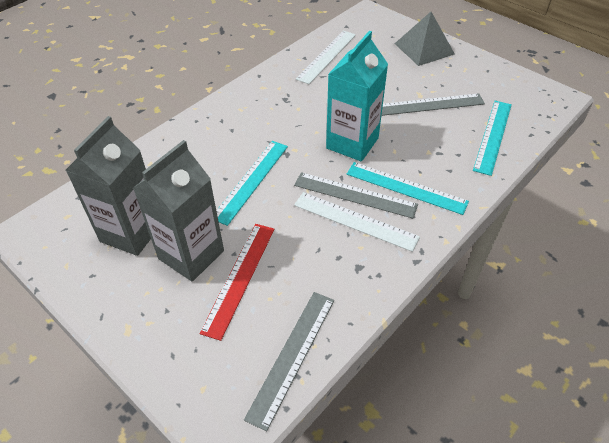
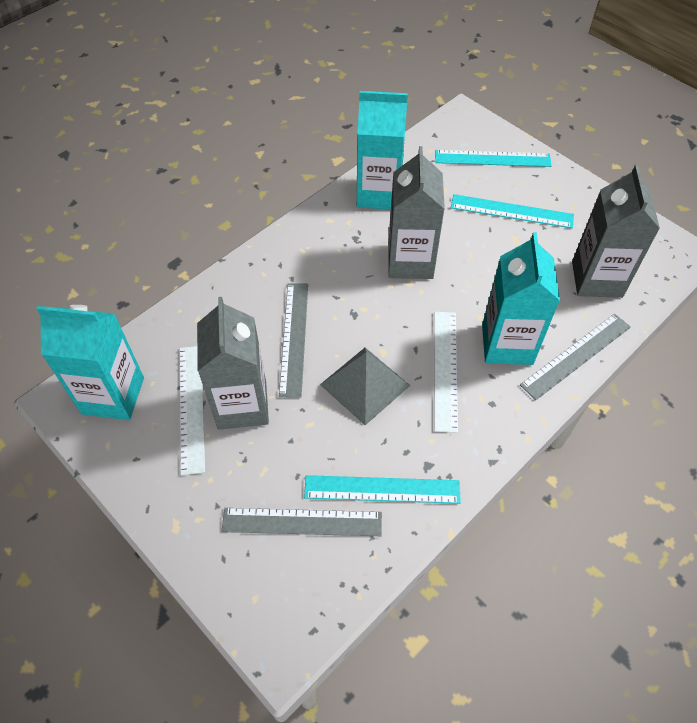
grey carton: 2 -> 3
red ruler: 1 -> 0
turquoise carton: 1 -> 3

